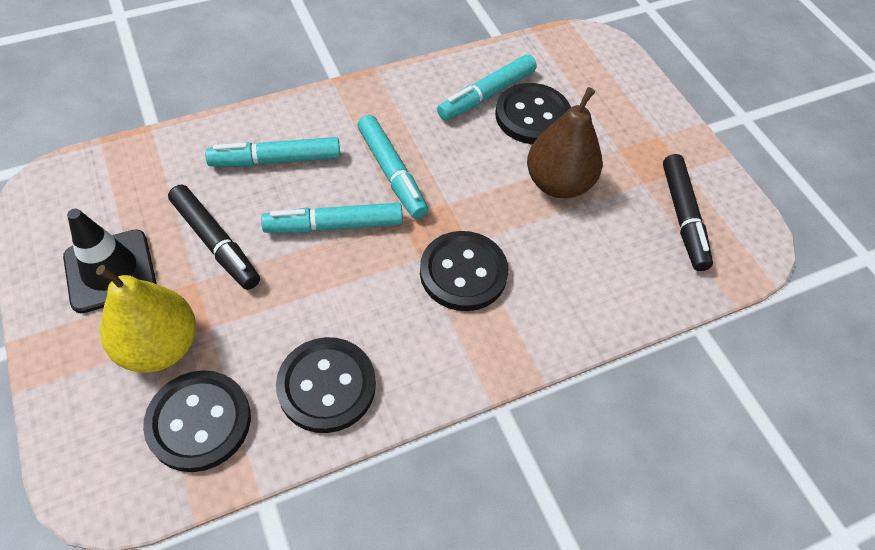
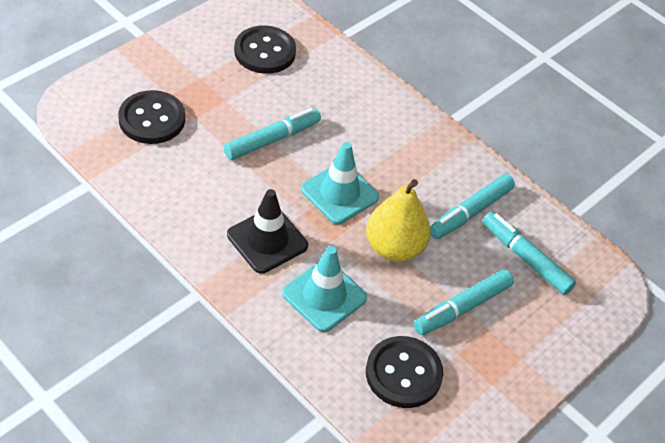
black button: 4 -> 3
black marker: 2 -> 0
brown pear: 1 -> 0
turquoise traffic cone: 0 -> 2

